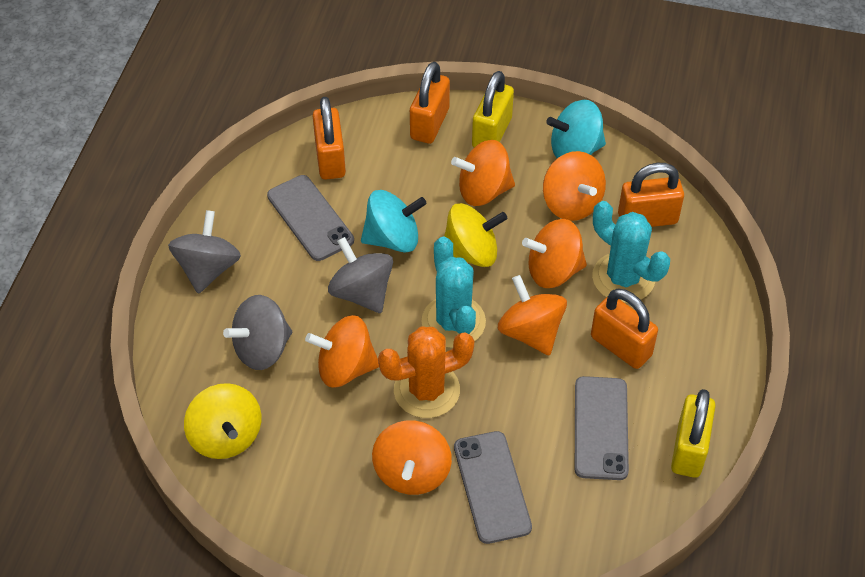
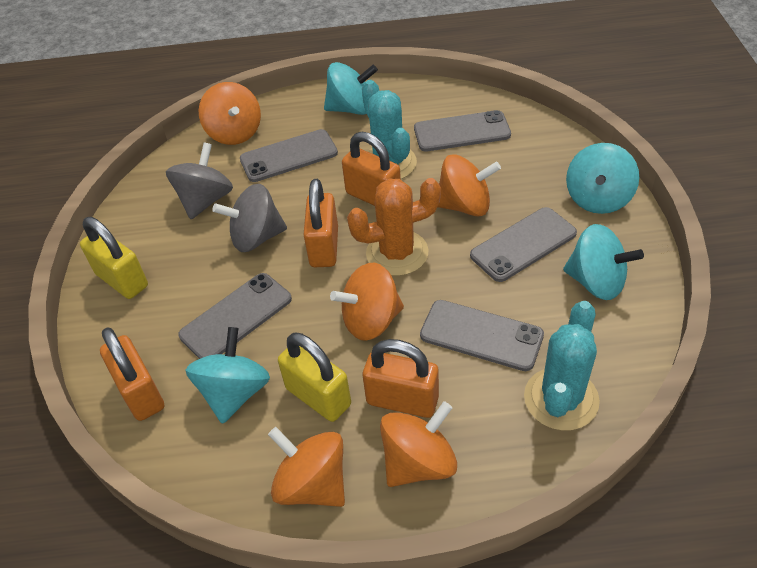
grey phone: 3 -> 5
grey spinning top: 3 -> 2
orange spinning top: 6 -> 5
turquoise spinning top: 2 -> 4
yellow spinning top: 2 -> 0

